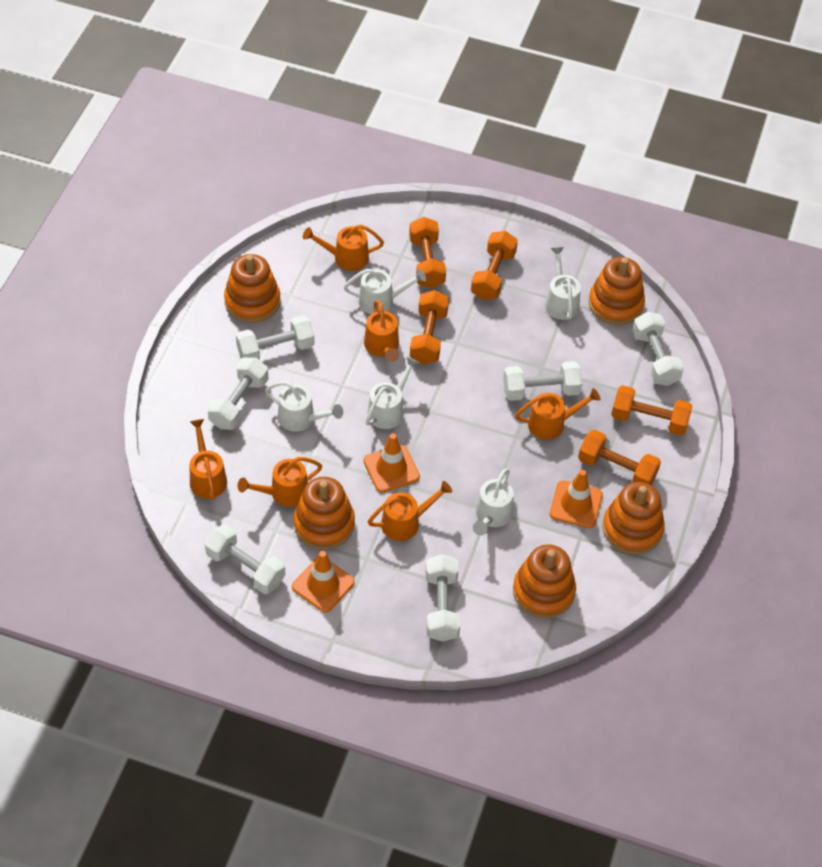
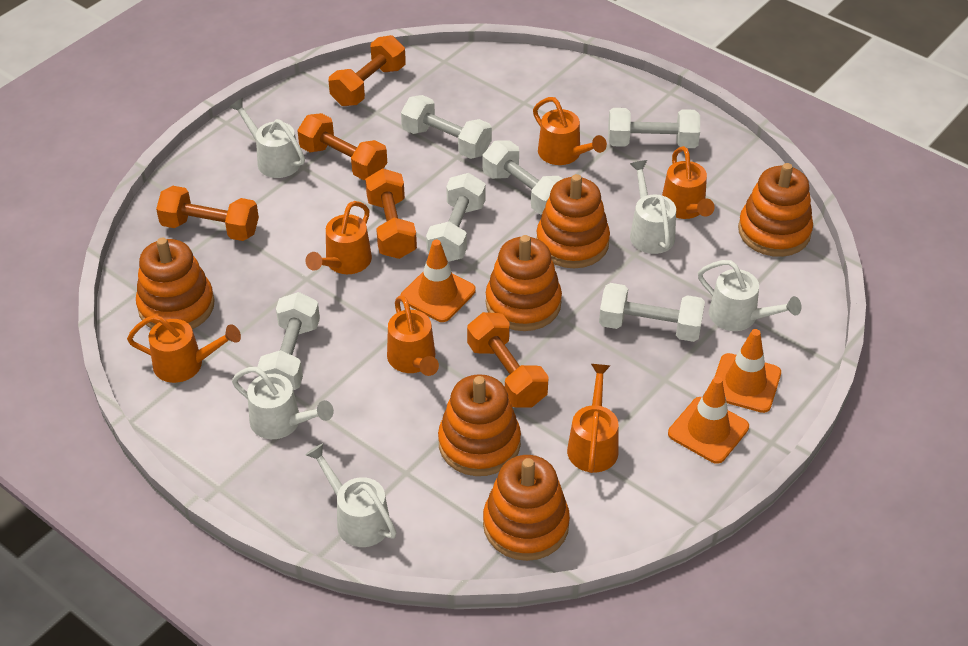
orange stacking toy: 5 -> 6

